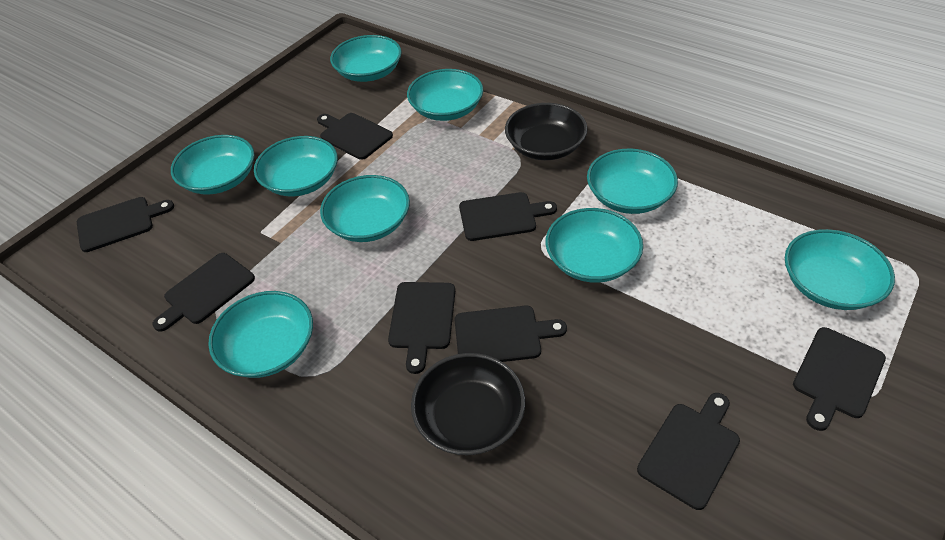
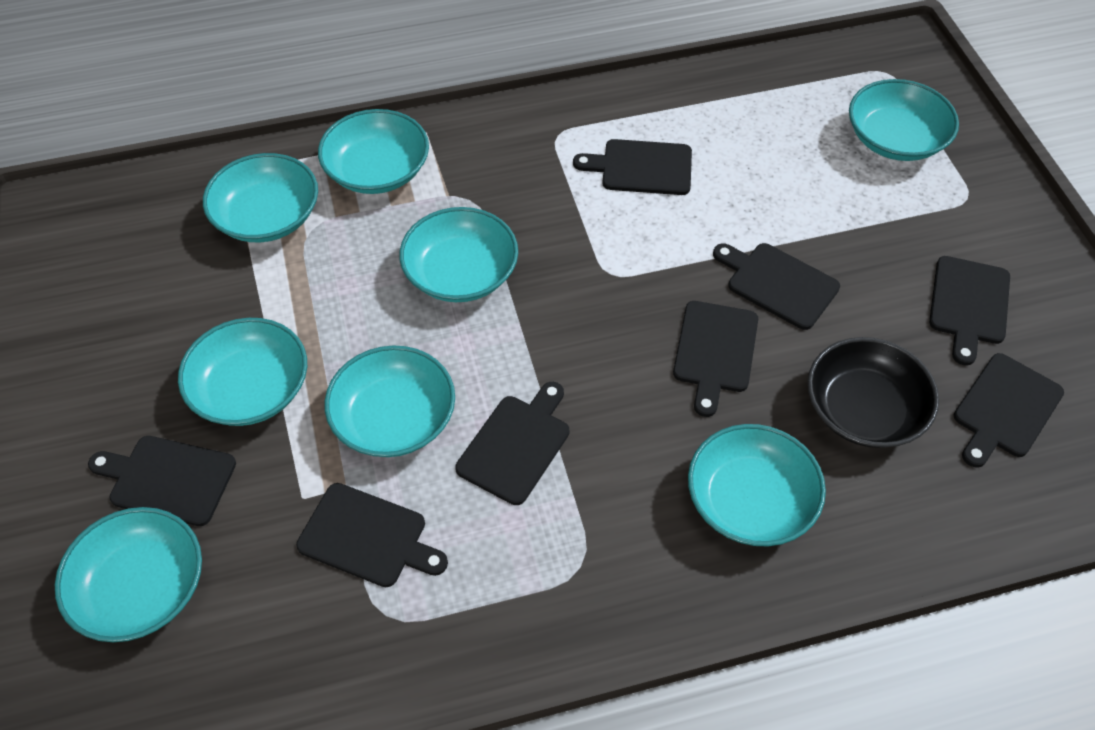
black bowl: 2 -> 1
turquoise bowl: 9 -> 8

